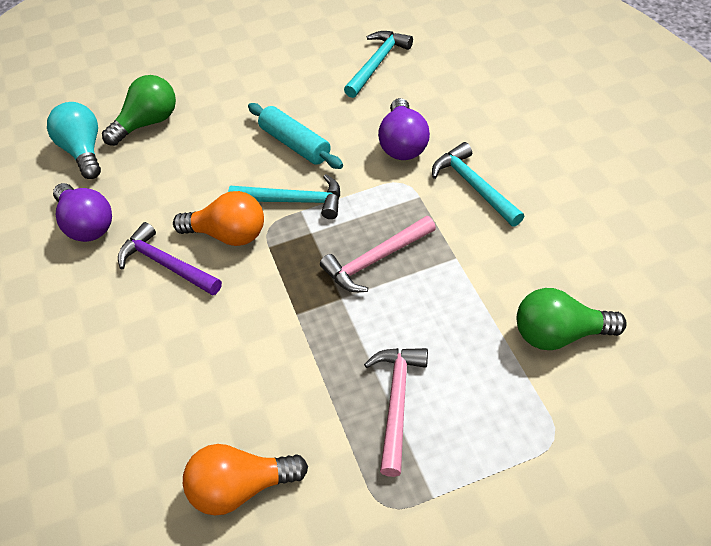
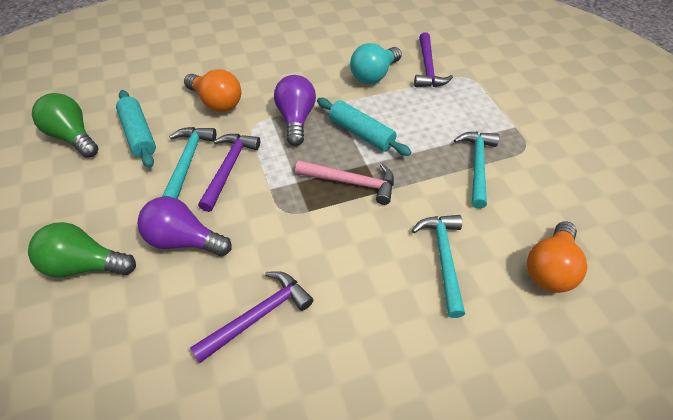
pink hammer: 2 -> 1
purple hammer: 1 -> 3
turquoise rolling pin: 1 -> 2

